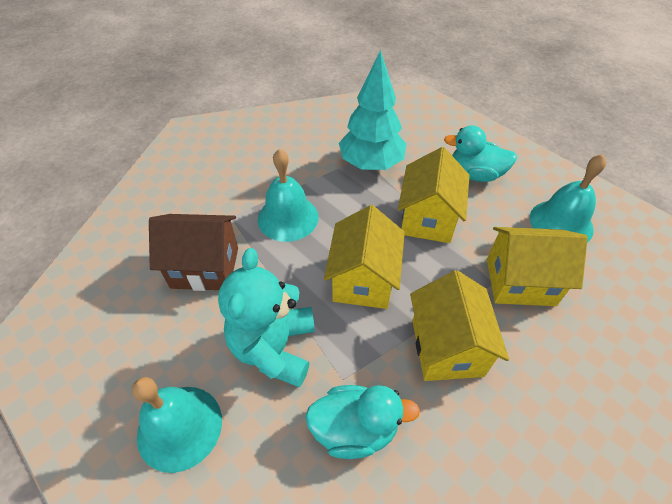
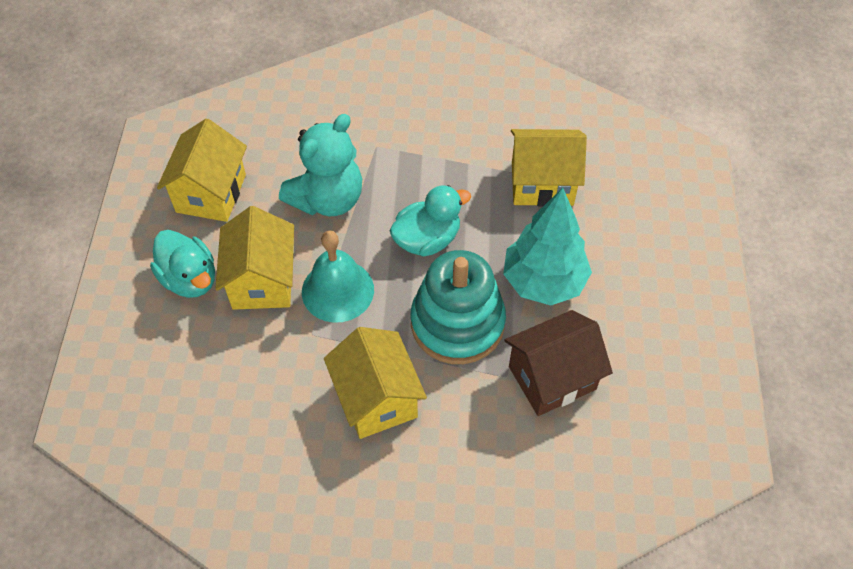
turquoise bell: 3 -> 1
turquoise stacking toy: 0 -> 1

